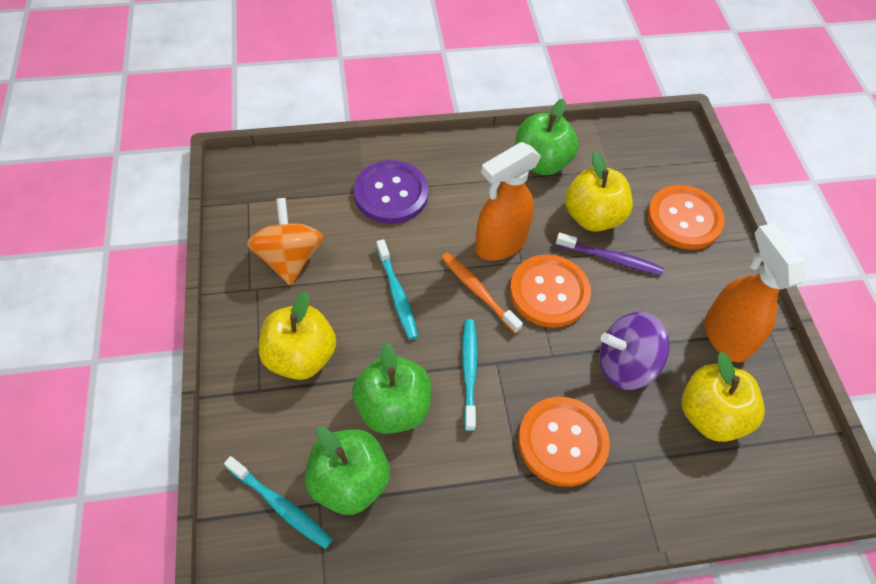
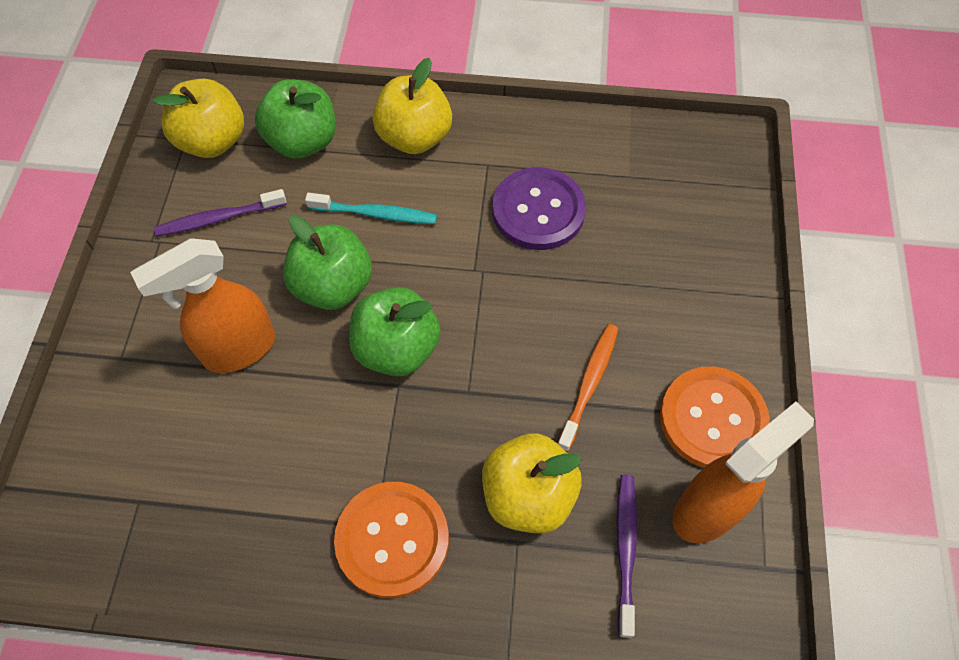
orange button: 3 -> 2
orange spinning top: 1 -> 0
purple spinning top: 1 -> 0
purple toothbrush: 1 -> 2
turquoise toothbrush: 3 -> 1

